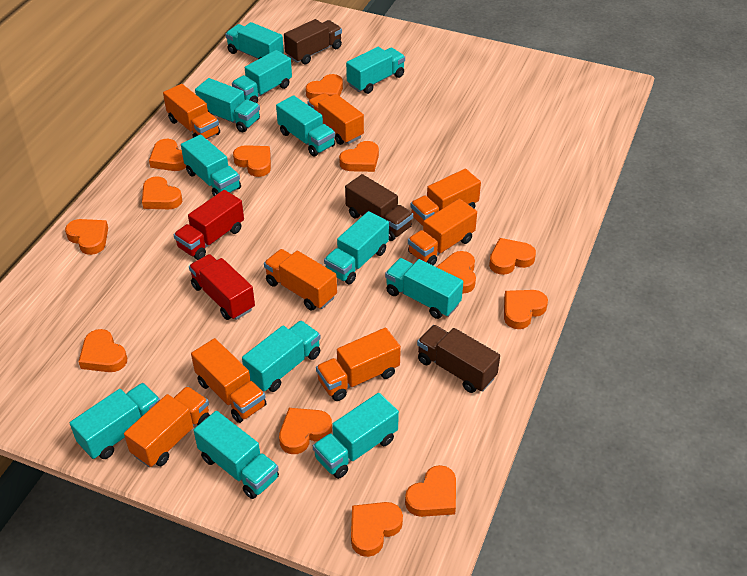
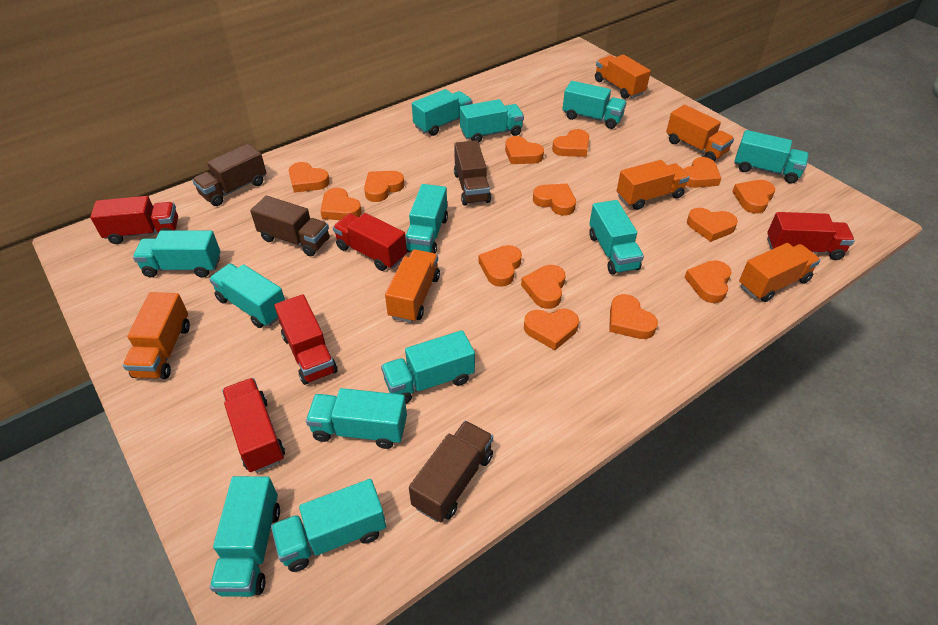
brown truck: 3 -> 4
orange heart: 13 -> 14
orange truck: 8 -> 6
red truck: 2 -> 5

